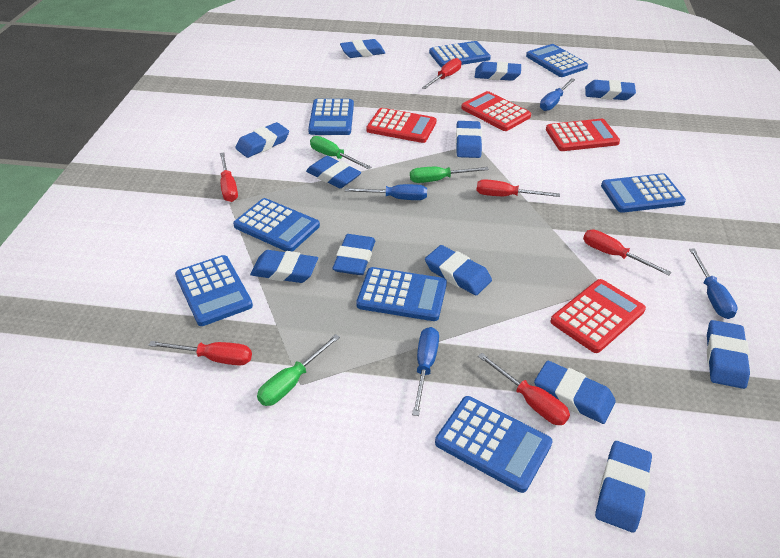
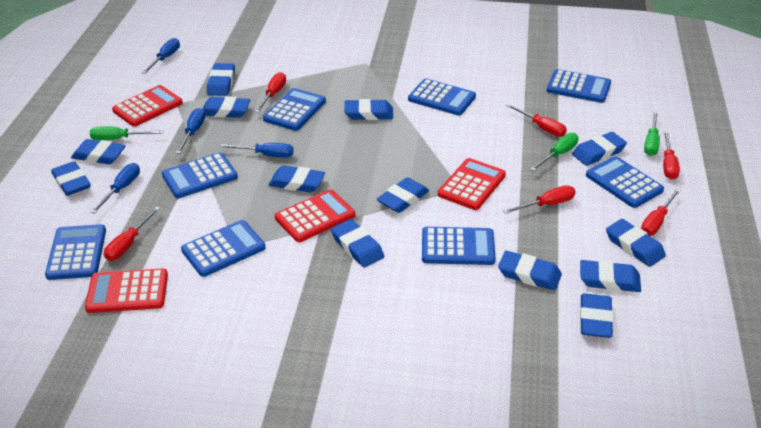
blue eraser: 12 -> 13

